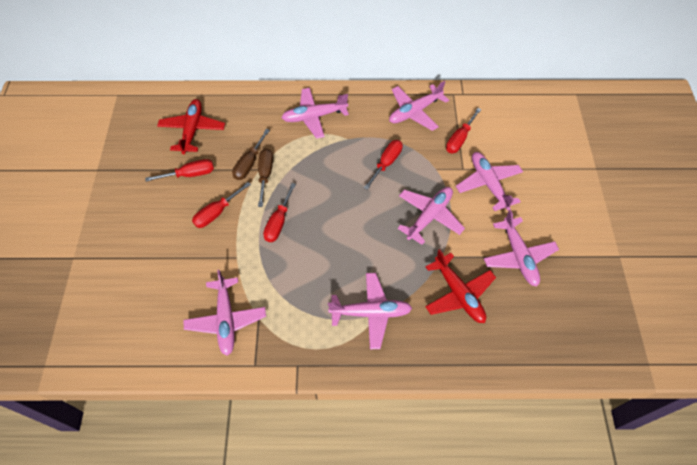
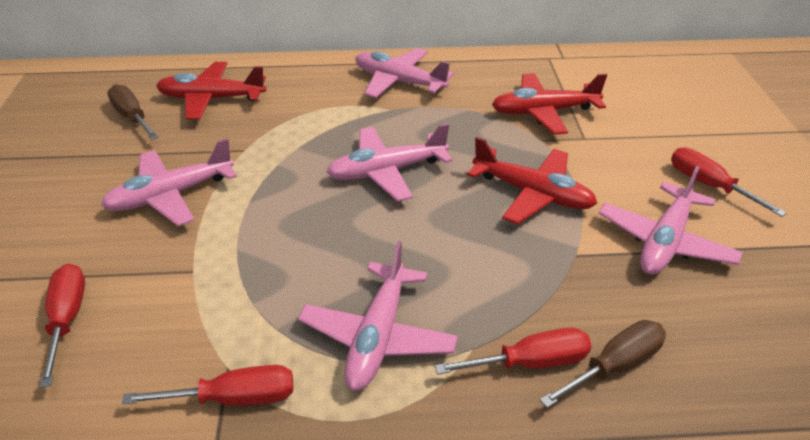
pink plane: 7 -> 5
red plane: 2 -> 3
red screwdriver: 5 -> 4

